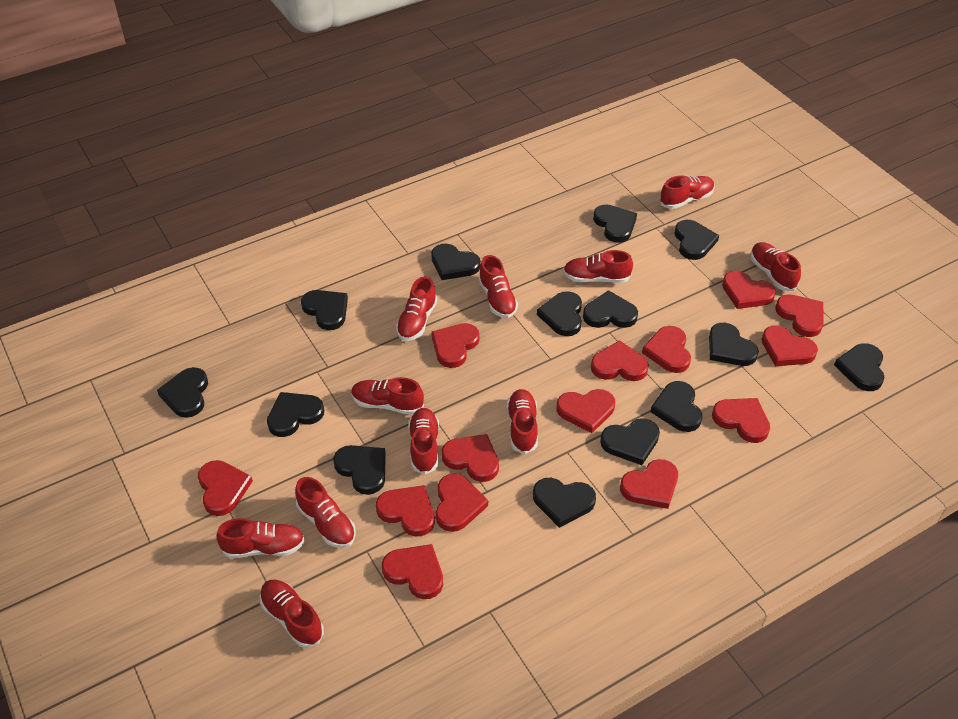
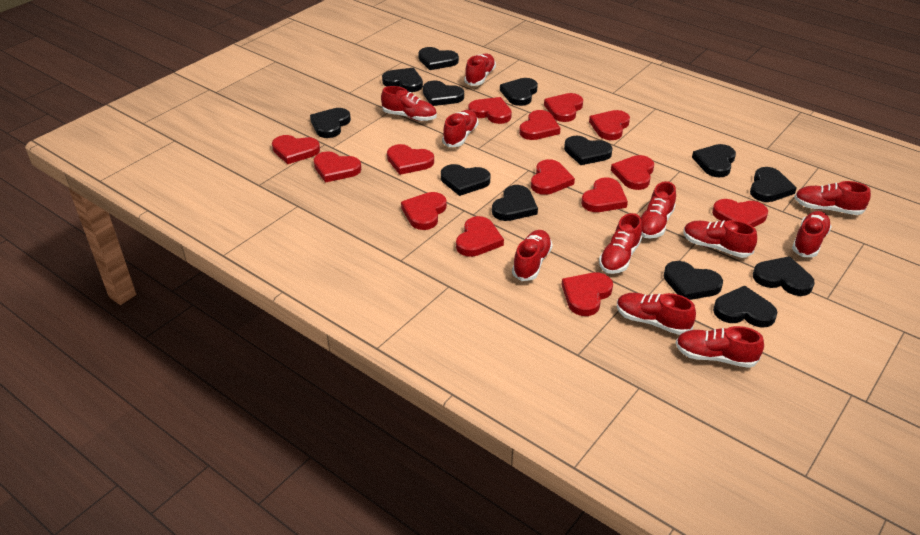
black heart: 14 -> 13

